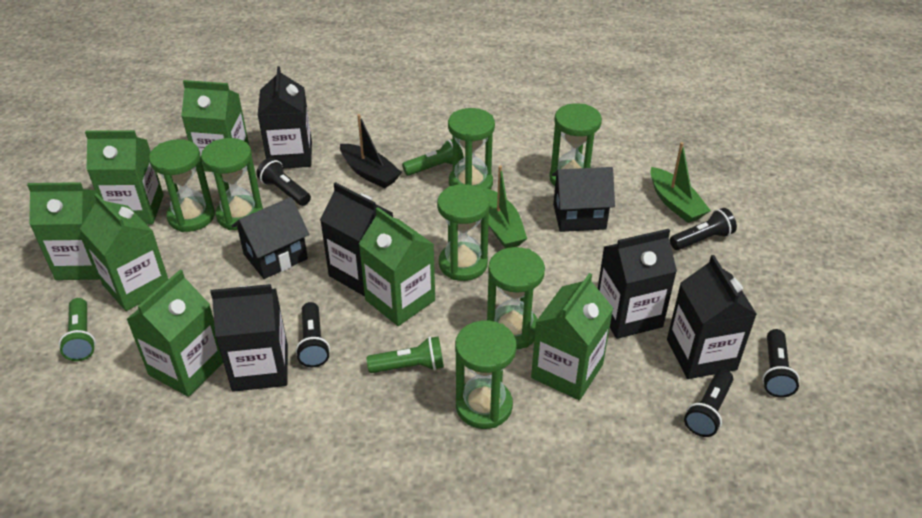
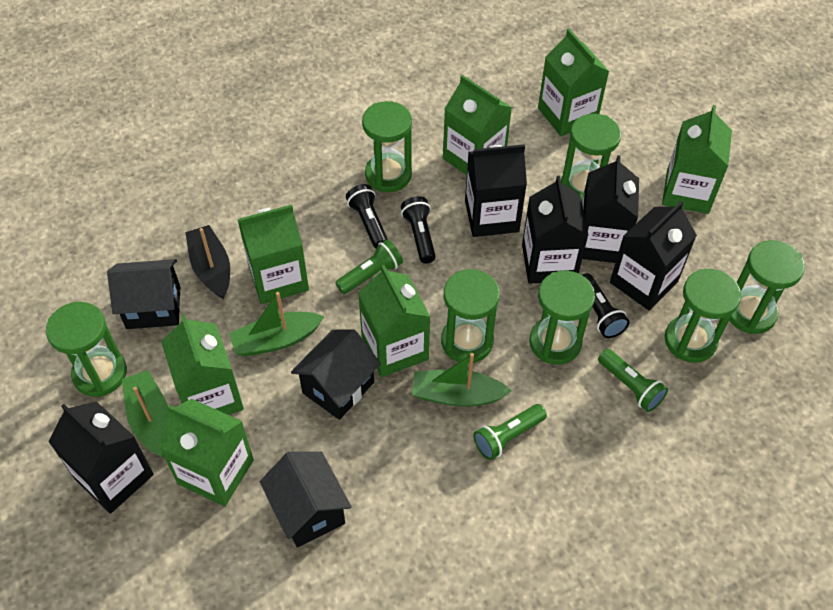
black flashlight: 5 -> 3
black house: 2 -> 3
green boat: 2 -> 3

